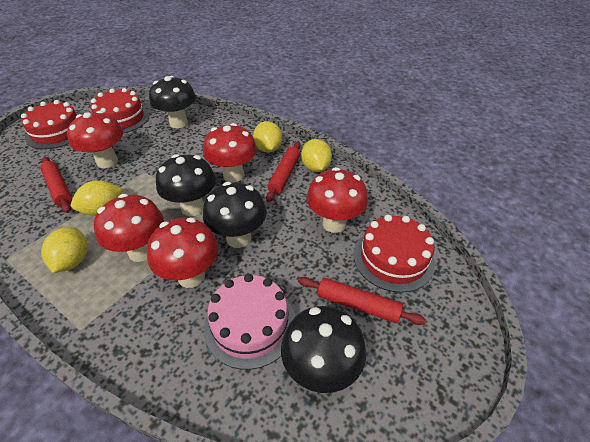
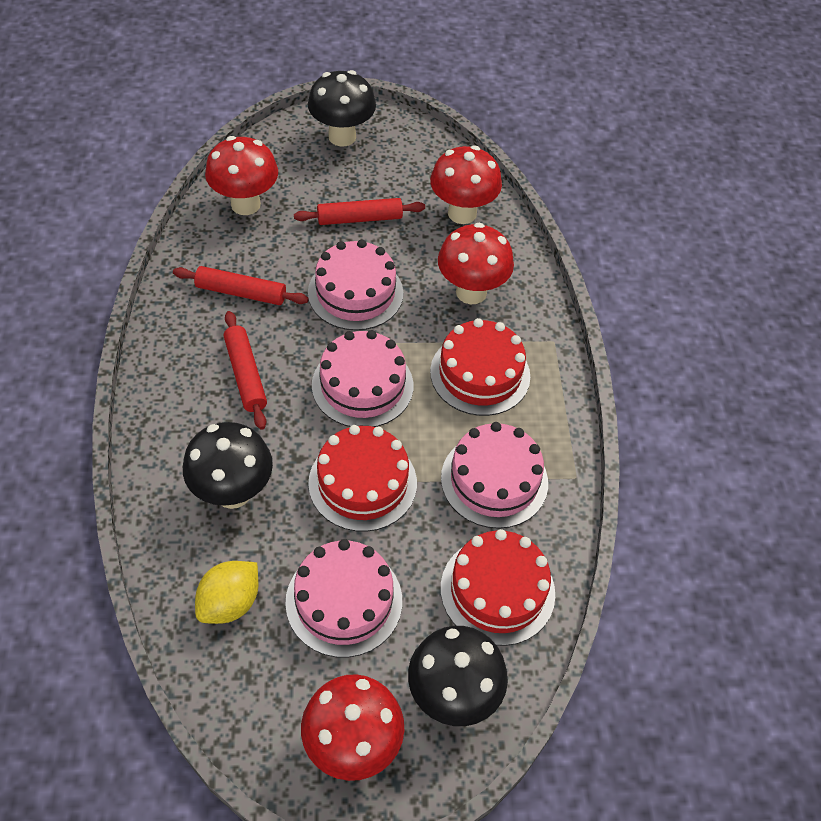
black mushroom: 4 -> 3
pink cake: 1 -> 4
red mushroom: 5 -> 4
yellow lemon: 4 -> 1

